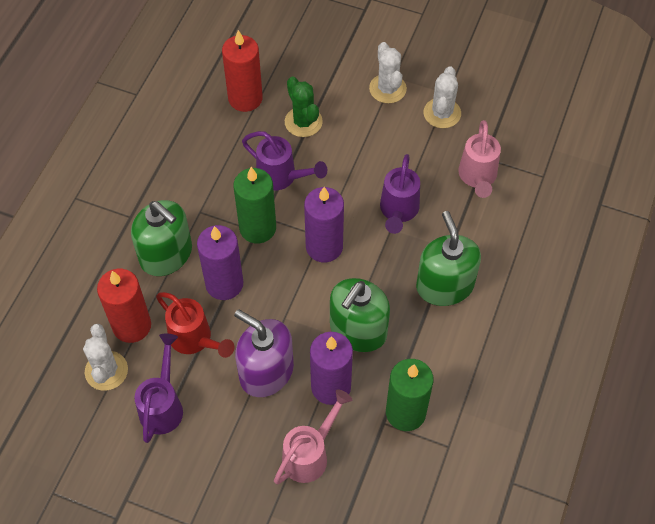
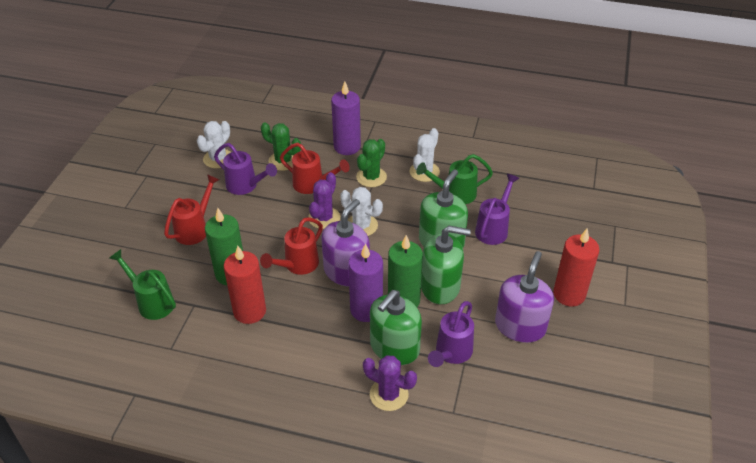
green cactus: 1 -> 2
green watering can: 0 -> 2
pink watering can: 2 -> 0
purple cactus: 0 -> 2
purple candle: 3 -> 2
purple soap dispenser: 1 -> 2
red watering can: 1 -> 3

